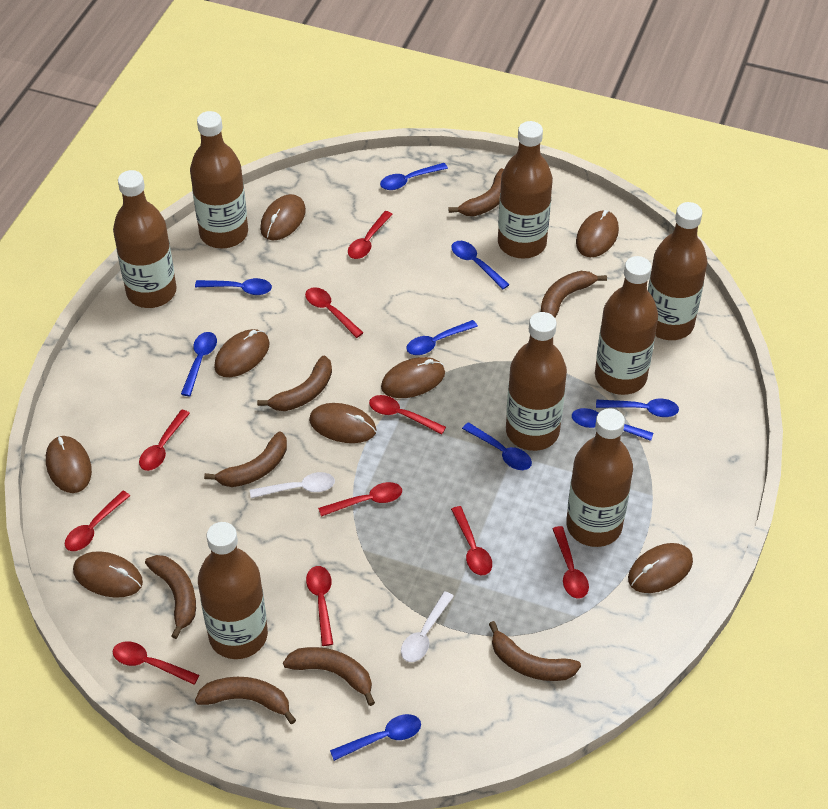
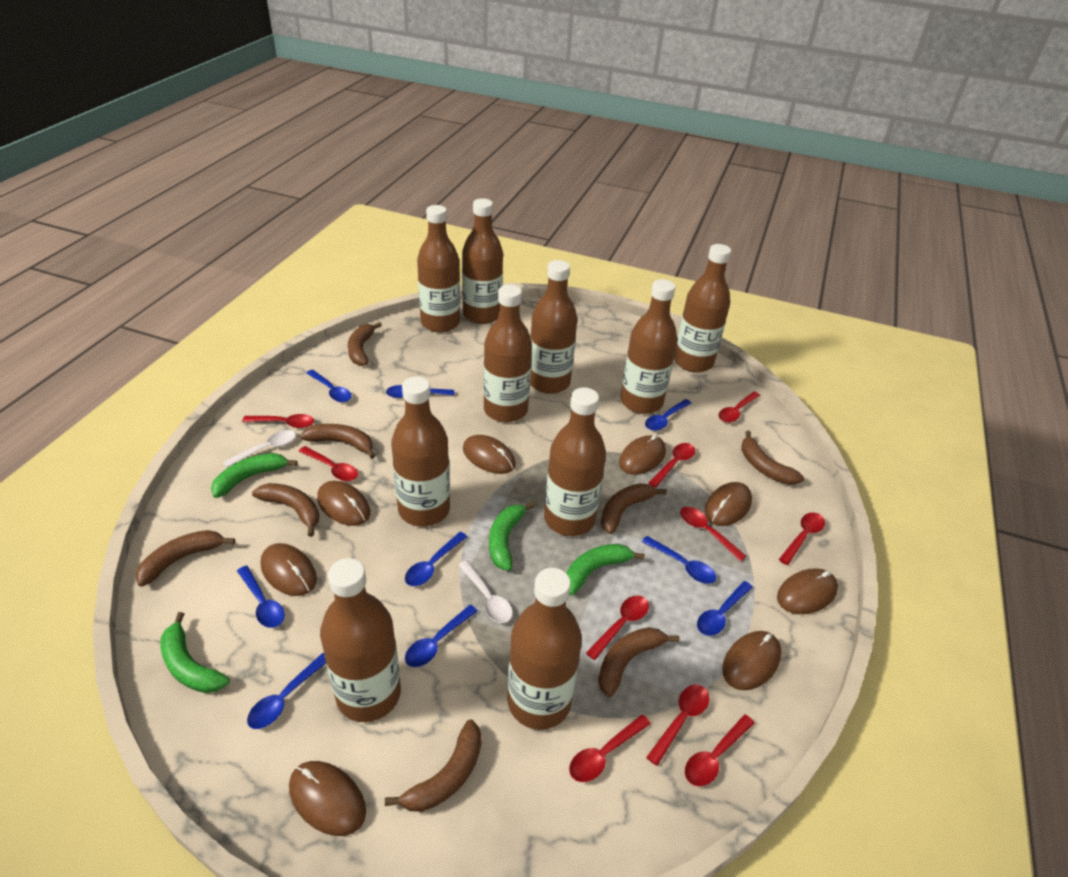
brown bottle: 8 -> 10
green banana: 0 -> 4

